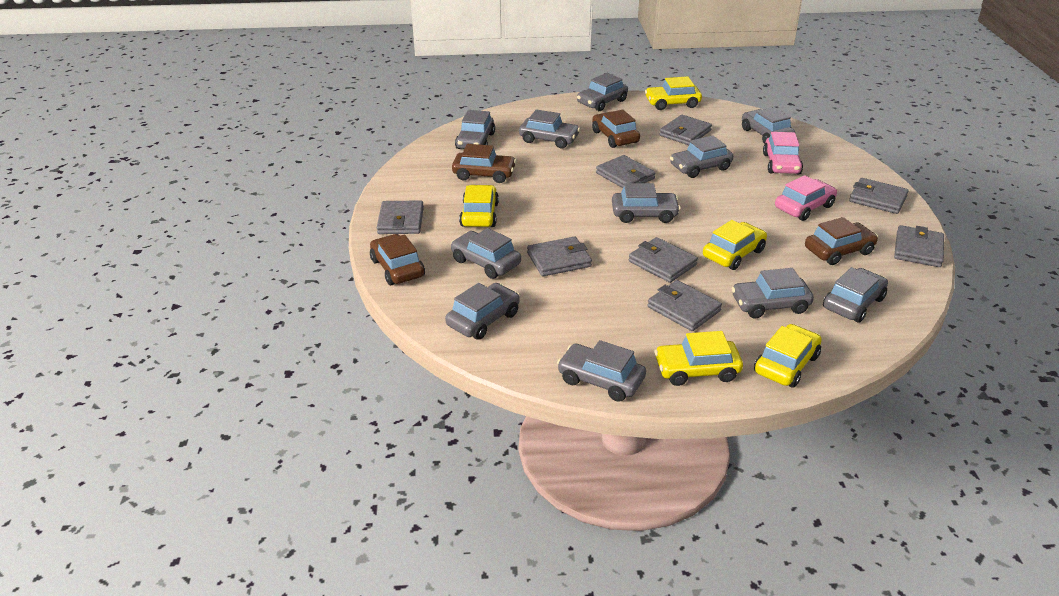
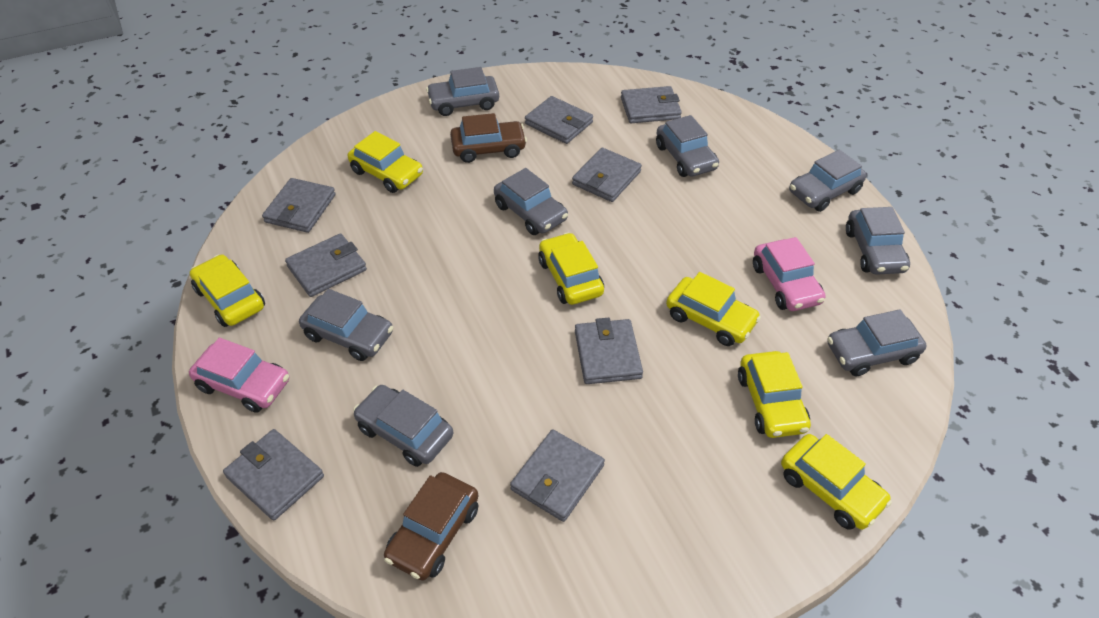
brown car: 4 -> 2
grey car: 11 -> 8
yellow car: 5 -> 6

